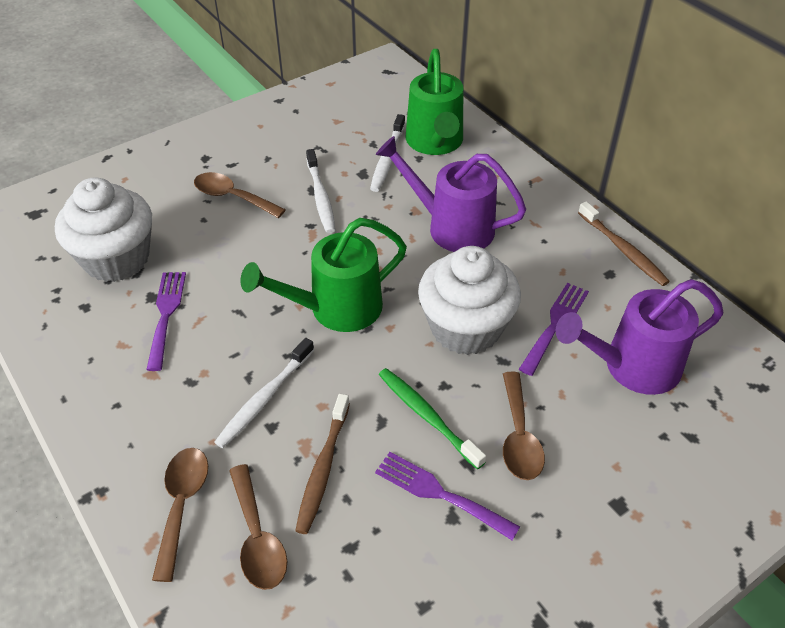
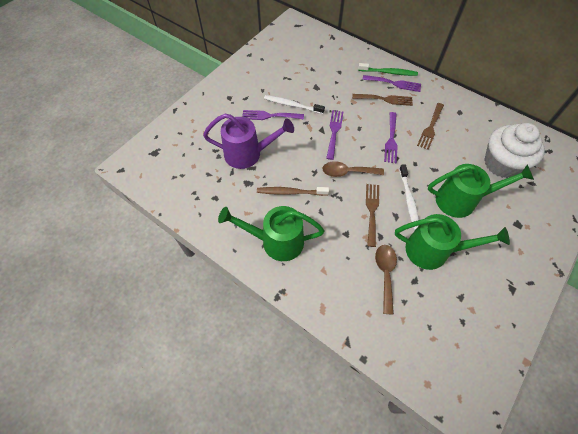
brown fork: 0 -> 3
brown spoon: 4 -> 2
brown toothbrush: 2 -> 1
green watering can: 2 -> 3
purple fork: 3 -> 4
purple watering can: 2 -> 1
white cupcake: 2 -> 1
white toothbrush: 3 -> 2

